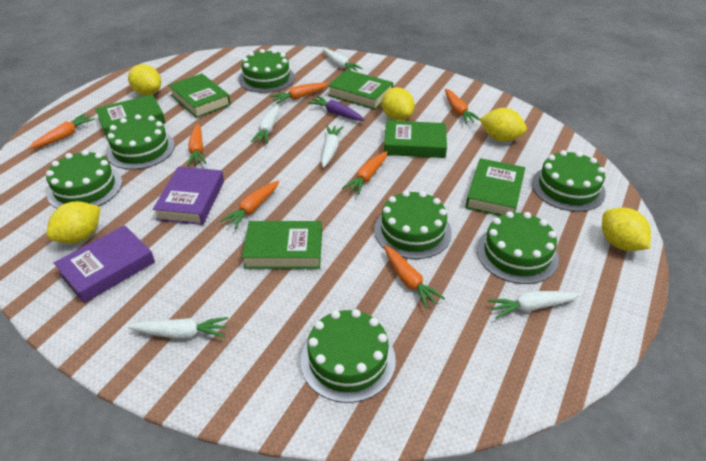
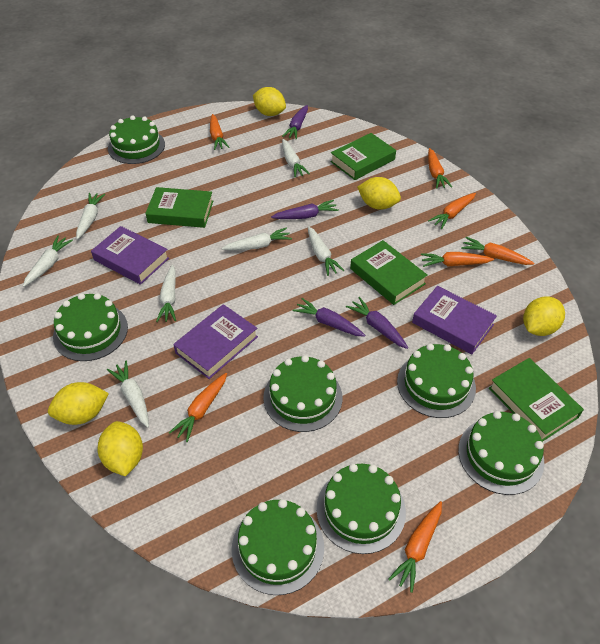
green book: 6 -> 4
purple book: 2 -> 3
purple carrot: 1 -> 4
white carrot: 5 -> 7

